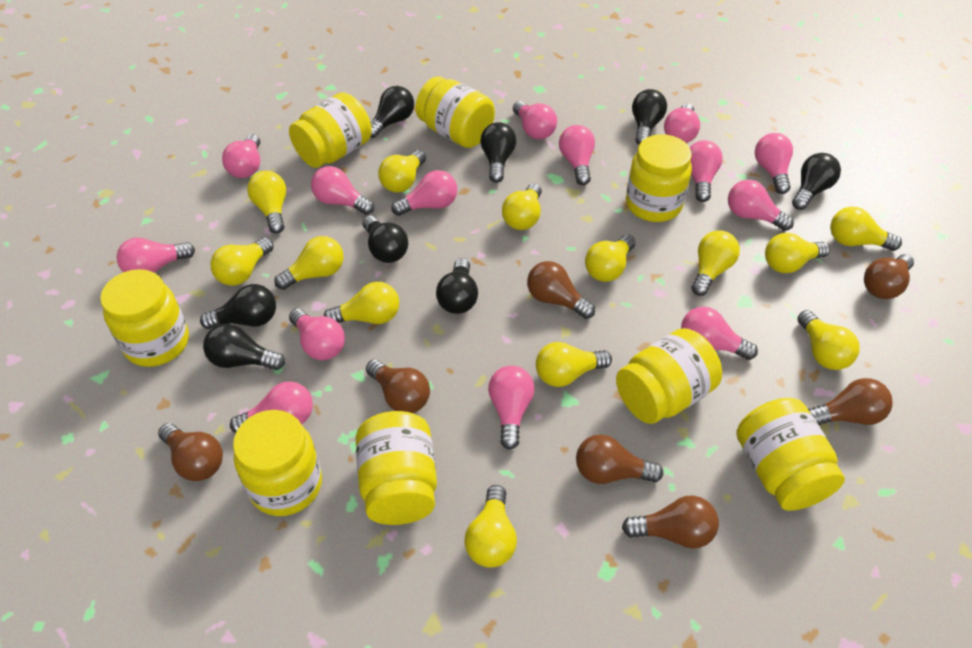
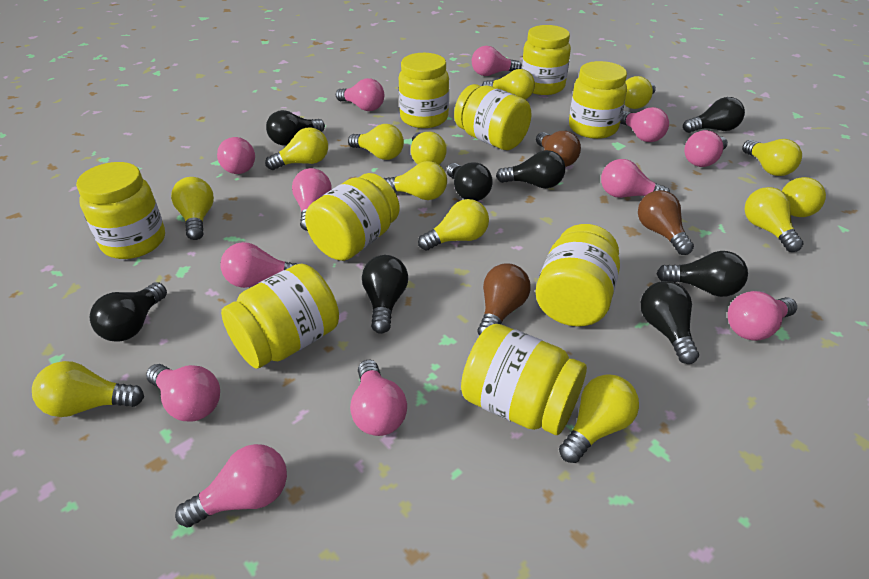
brown light bulb: 7 -> 3
pink light bulb: 14 -> 12
yellow jar: 8 -> 9

